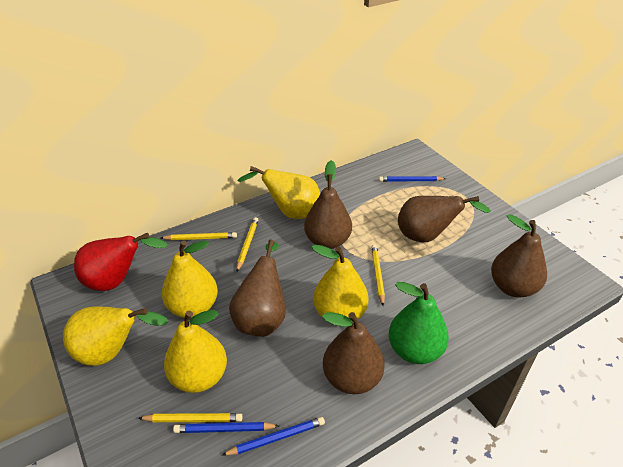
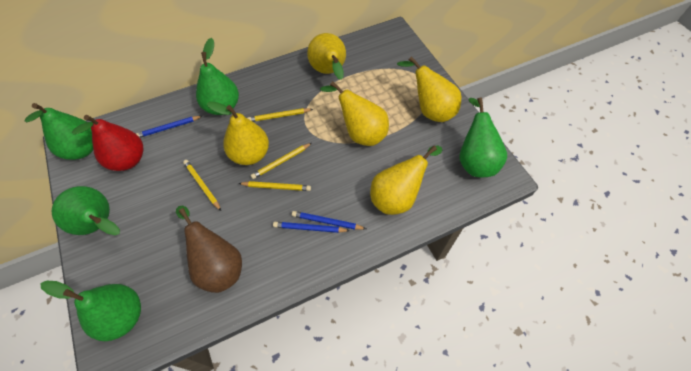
brown pear: 5 -> 1
green pear: 1 -> 5

